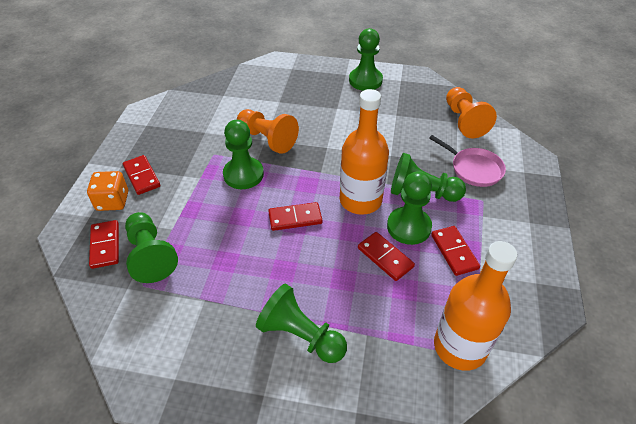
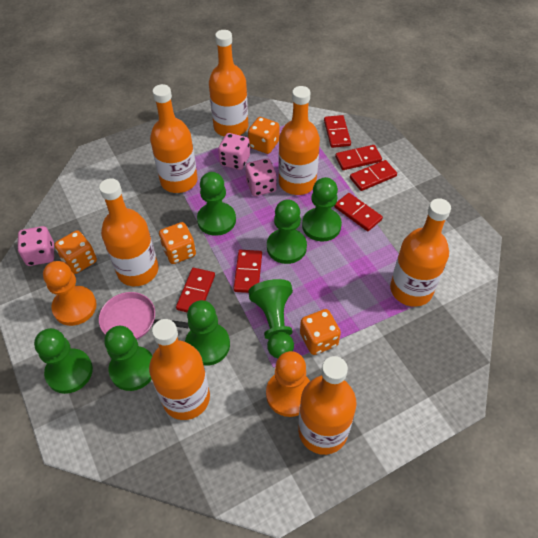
green pawn: 6 -> 7
orange bottle: 2 -> 7
orange dice: 1 -> 4
pink dice: 0 -> 3
red domino: 5 -> 6

